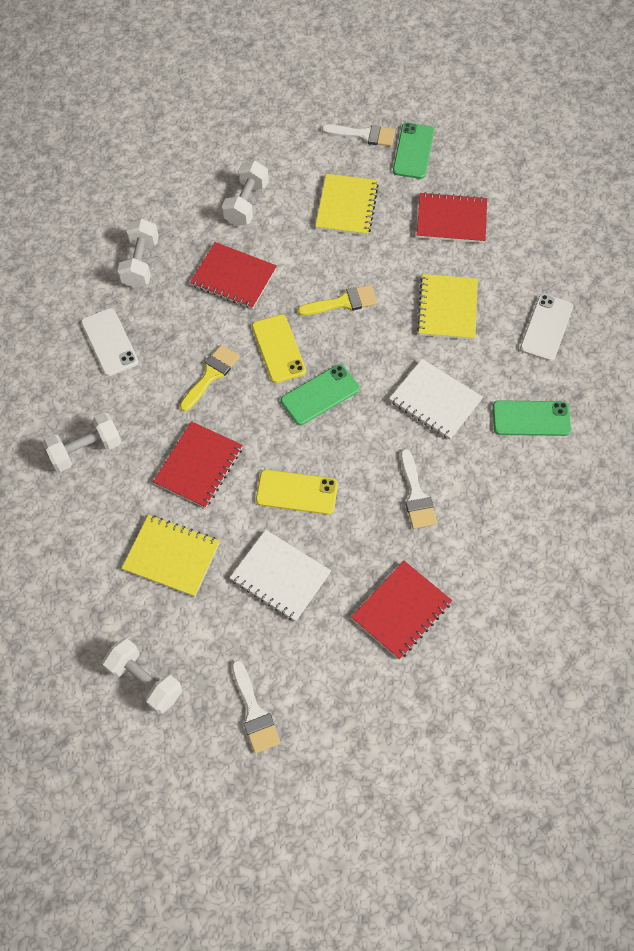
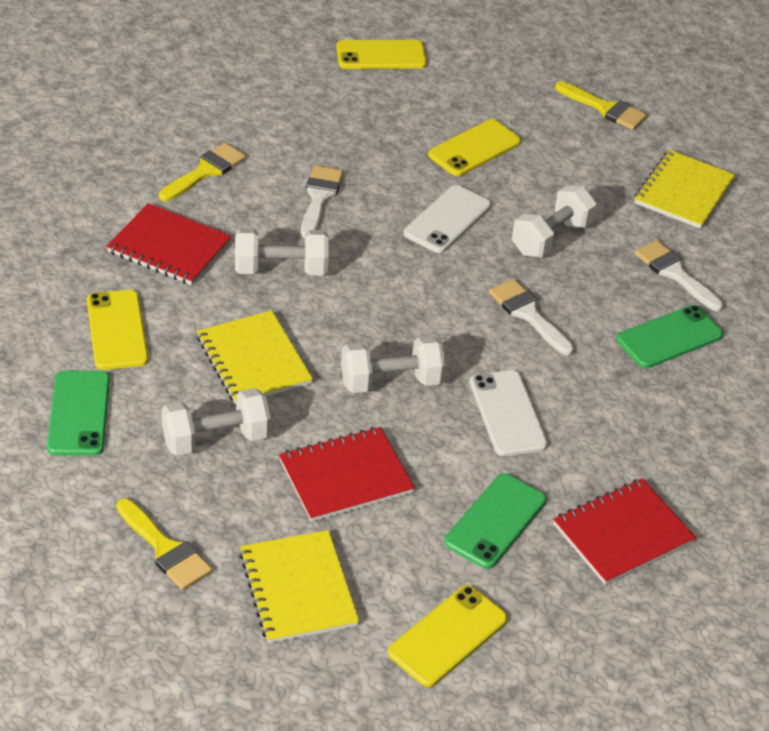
red notebook: 4 -> 3
white notebook: 2 -> 0
yellow brush: 2 -> 3
yellow phone: 2 -> 4

